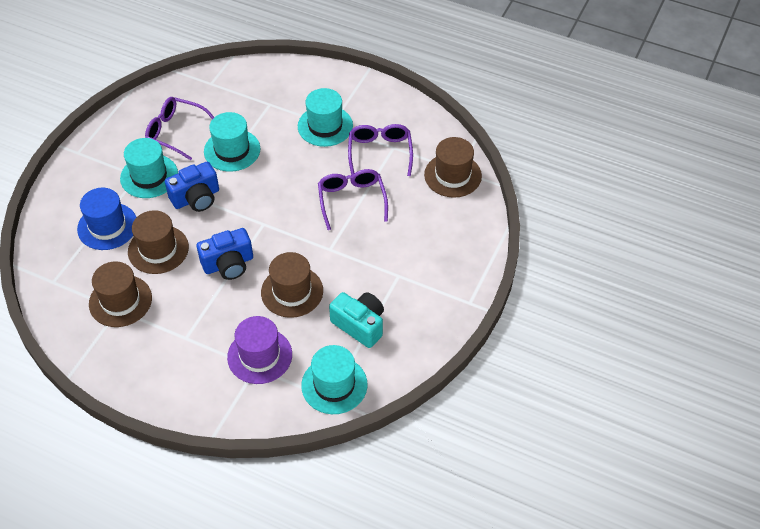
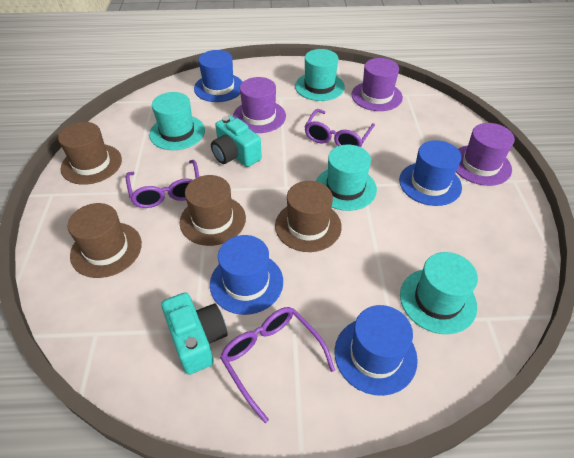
blue camera: 2 -> 0
blue hat: 1 -> 4
purple hat: 1 -> 3
turquoise camera: 1 -> 2

